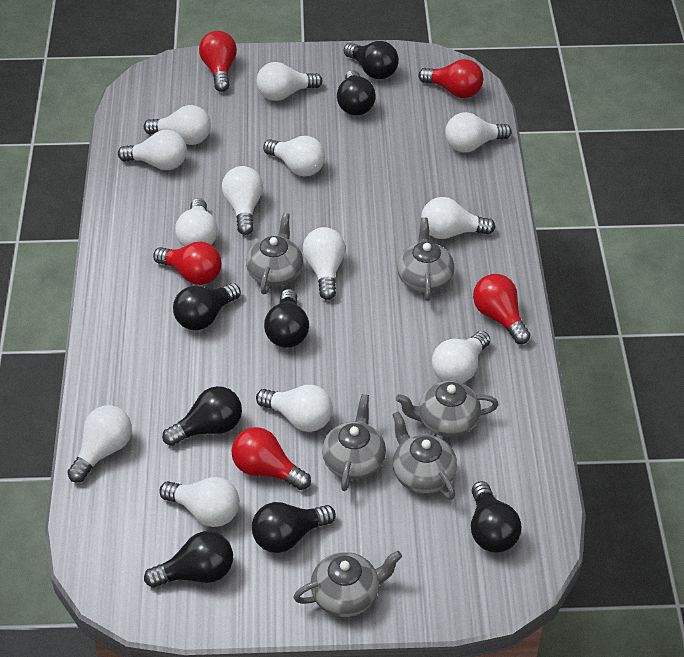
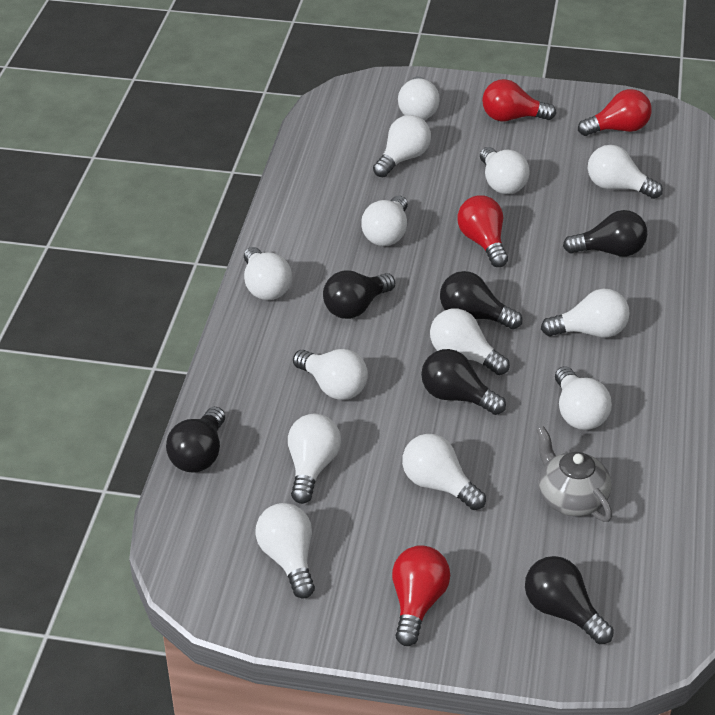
black light bulb: 8 -> 6
grey teapot: 6 -> 1
red light bulb: 5 -> 4

